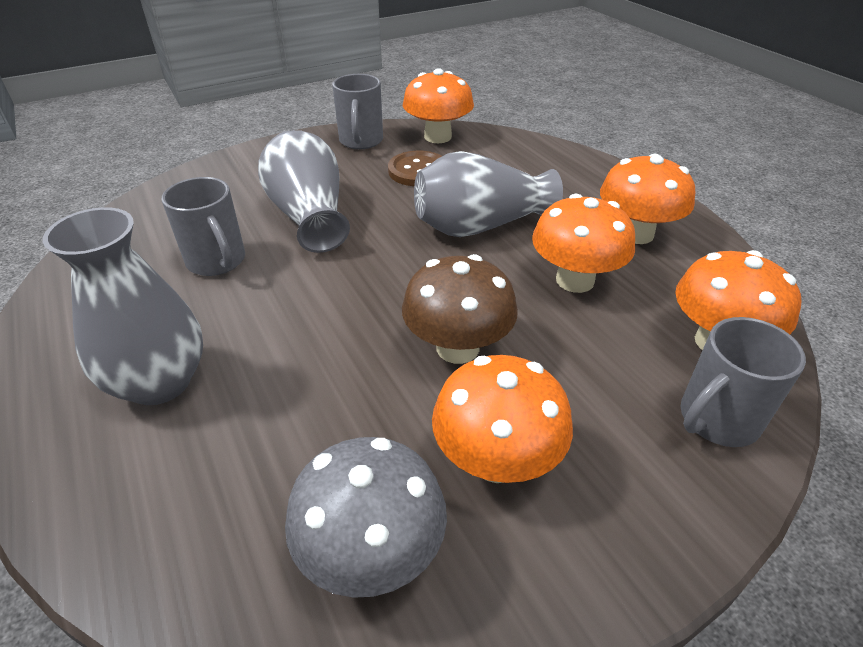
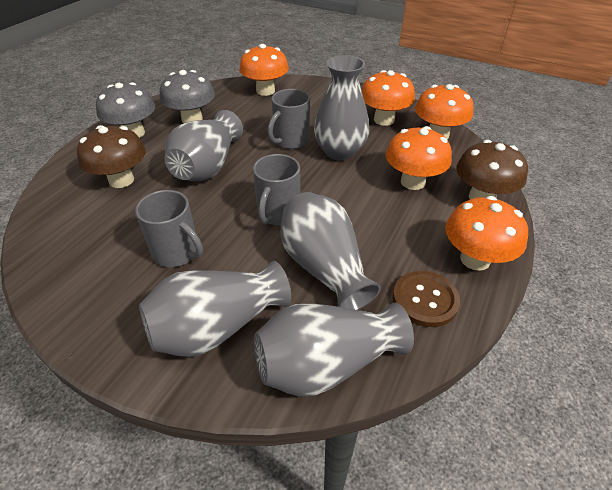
brown mushroom: 1 -> 2
grey mushroom: 1 -> 2
grey vase: 3 -> 5

